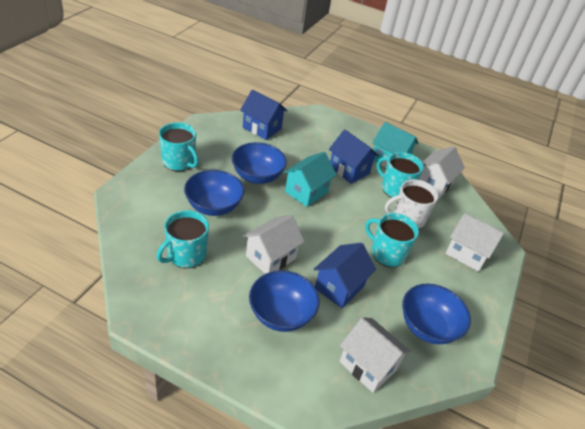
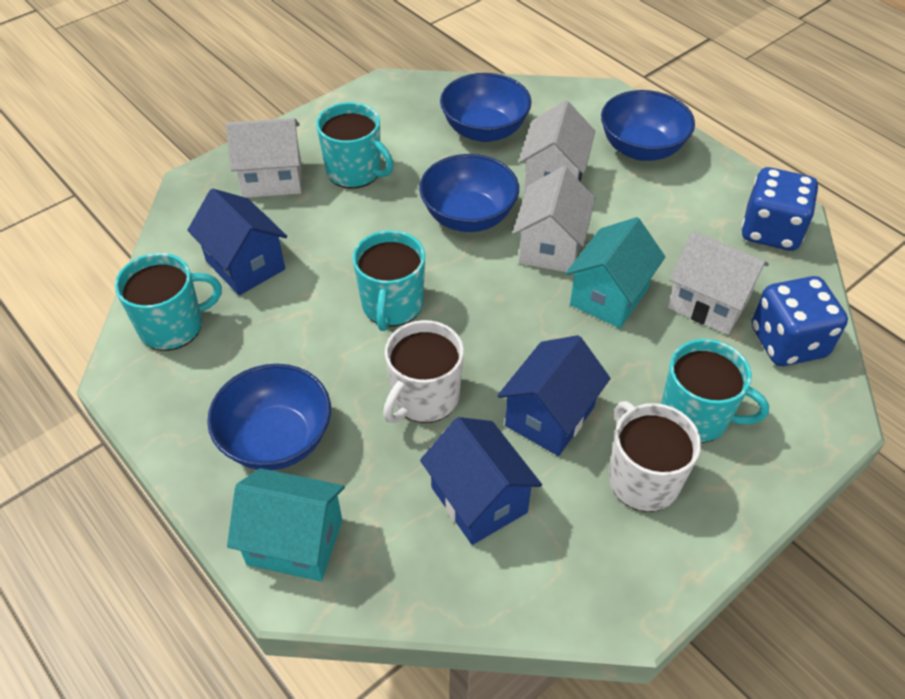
blue dice: 0 -> 2
white mug: 1 -> 2

